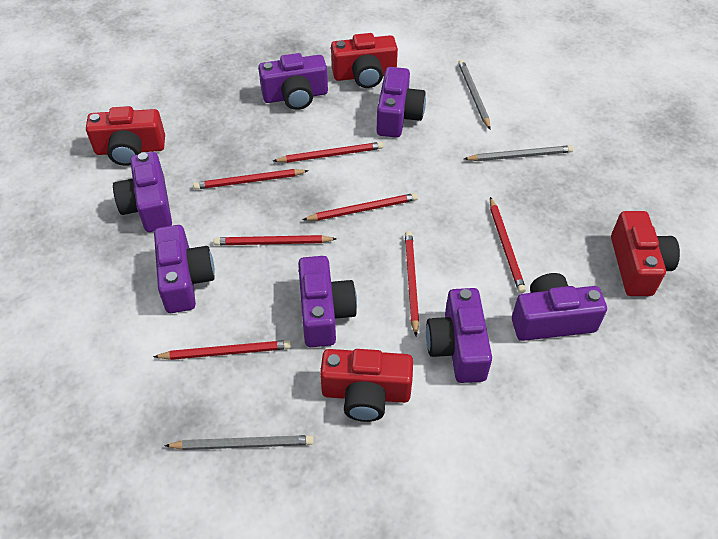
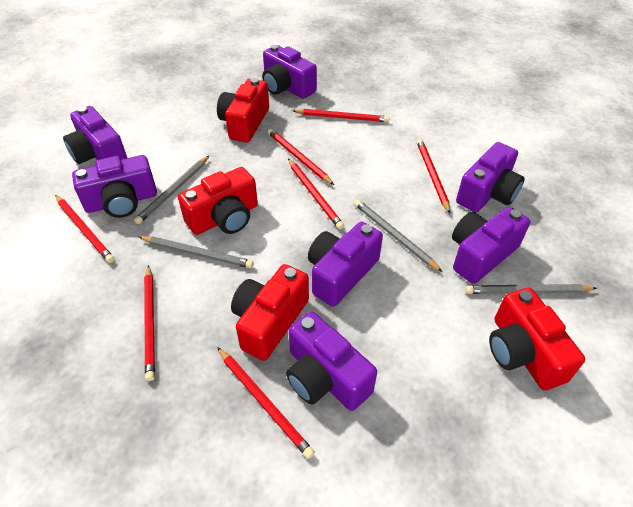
grey pencil: 3 -> 4

